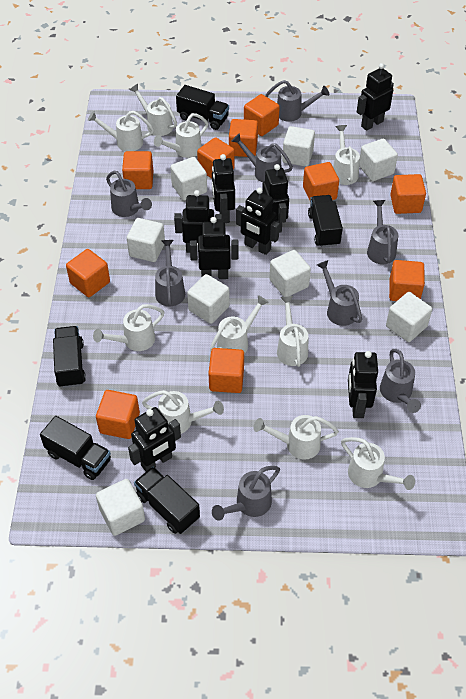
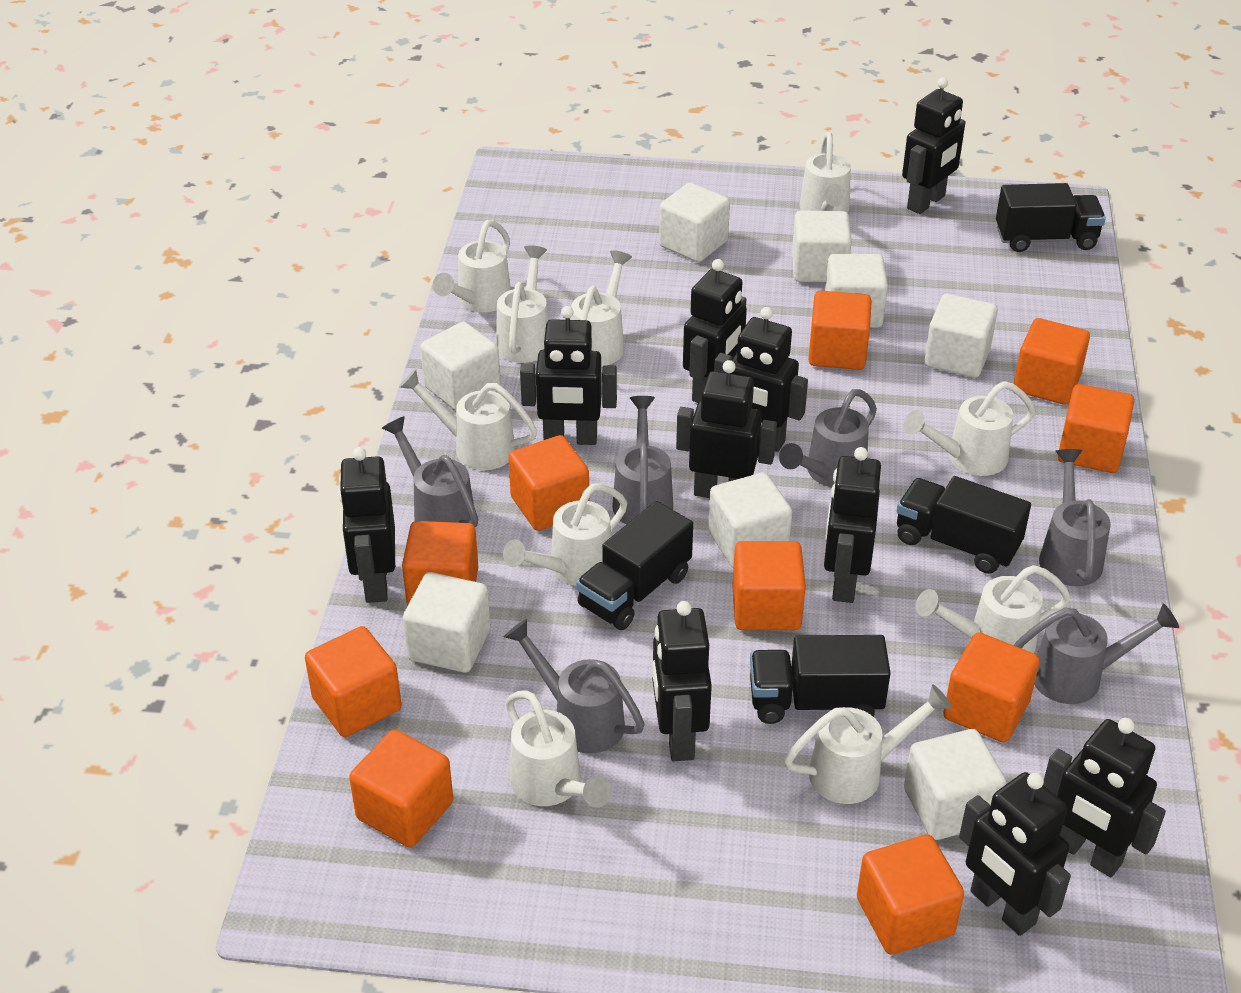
black robot: 8 -> 10
black truck: 5 -> 4
grey watering can: 8 -> 6

